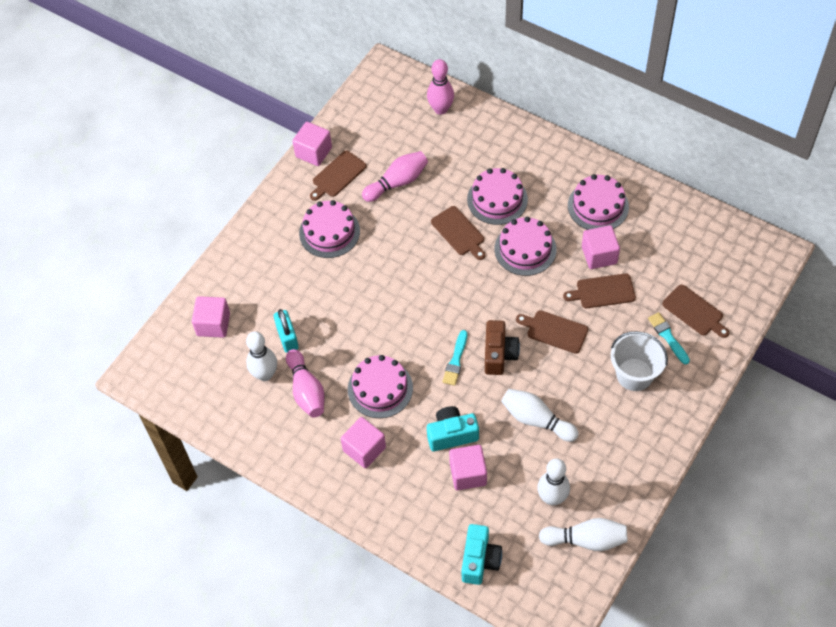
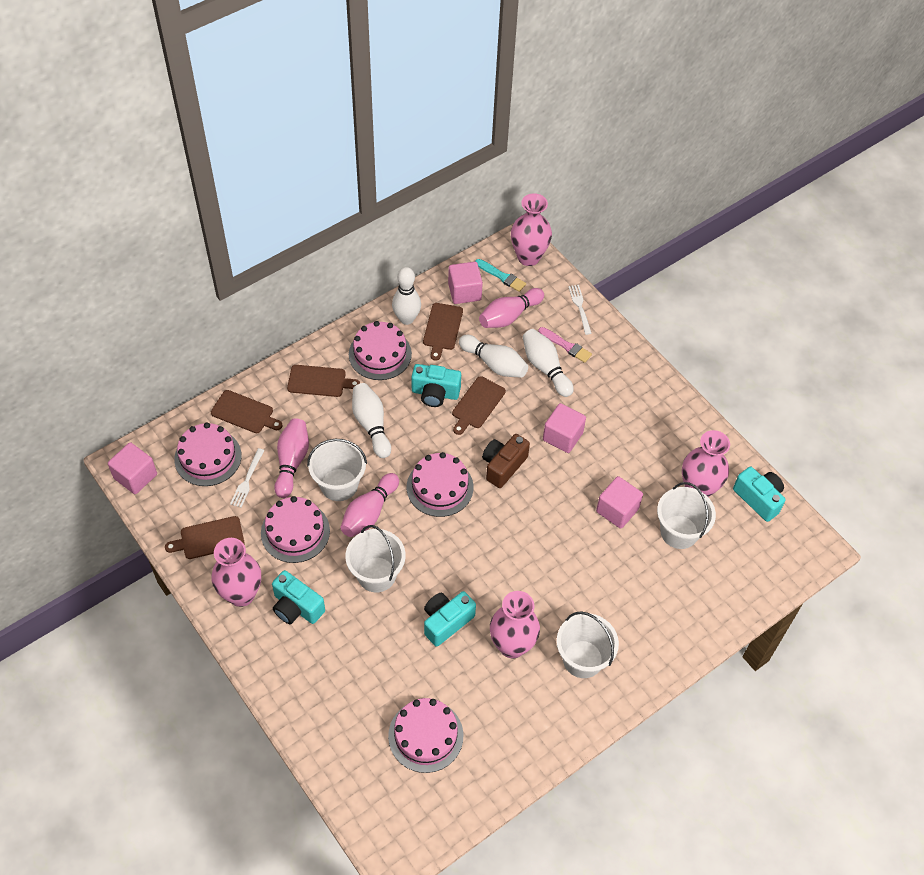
pink brush: 0 -> 1
pink cube: 5 -> 4
pink vase: 0 -> 4
turquoise brush: 2 -> 1
turquoise camera: 2 -> 4
turquoise padlock: 1 -> 0
white bucket: 1 -> 4
white fork: 0 -> 2

